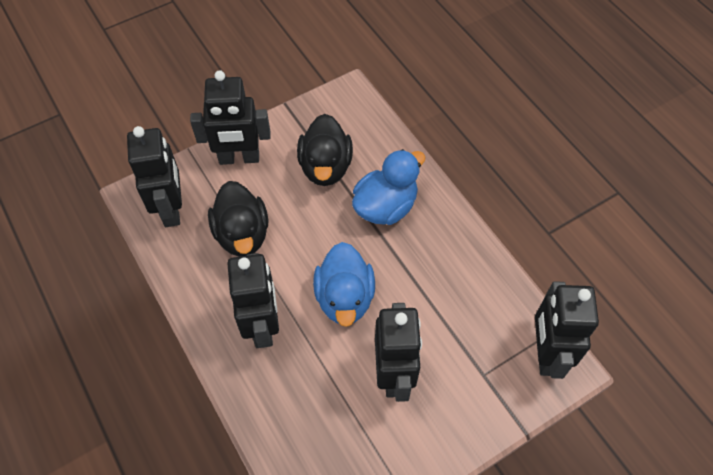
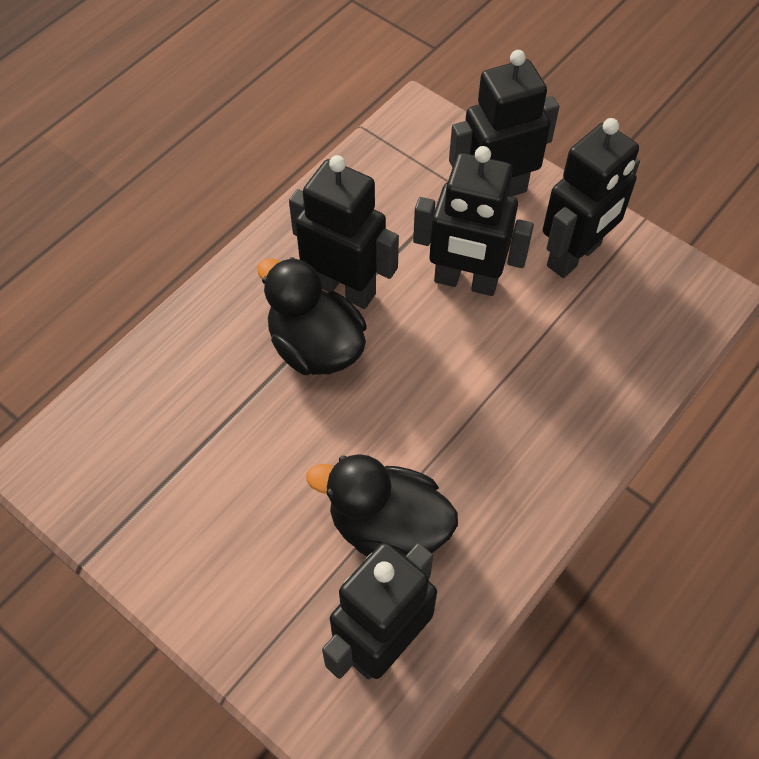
blue duck: 2 -> 0

